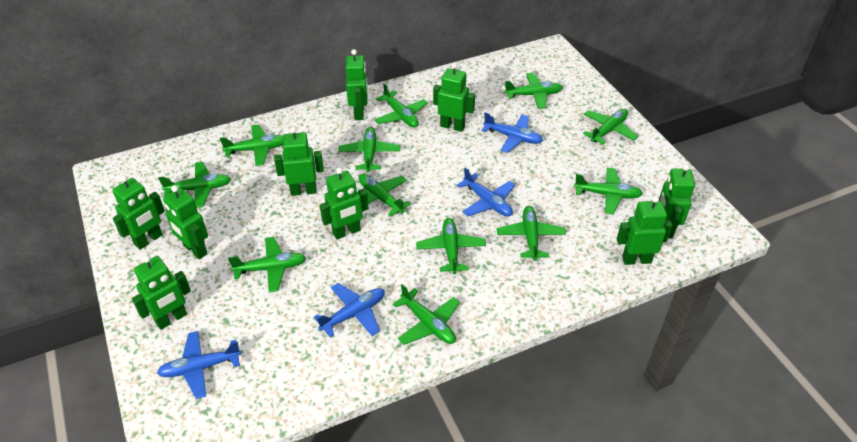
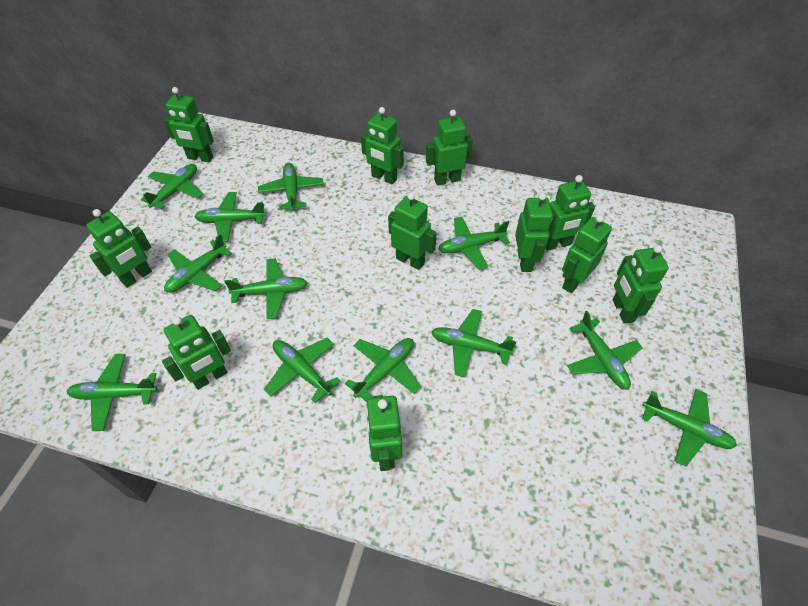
blue plane: 4 -> 0
green robot: 9 -> 11

